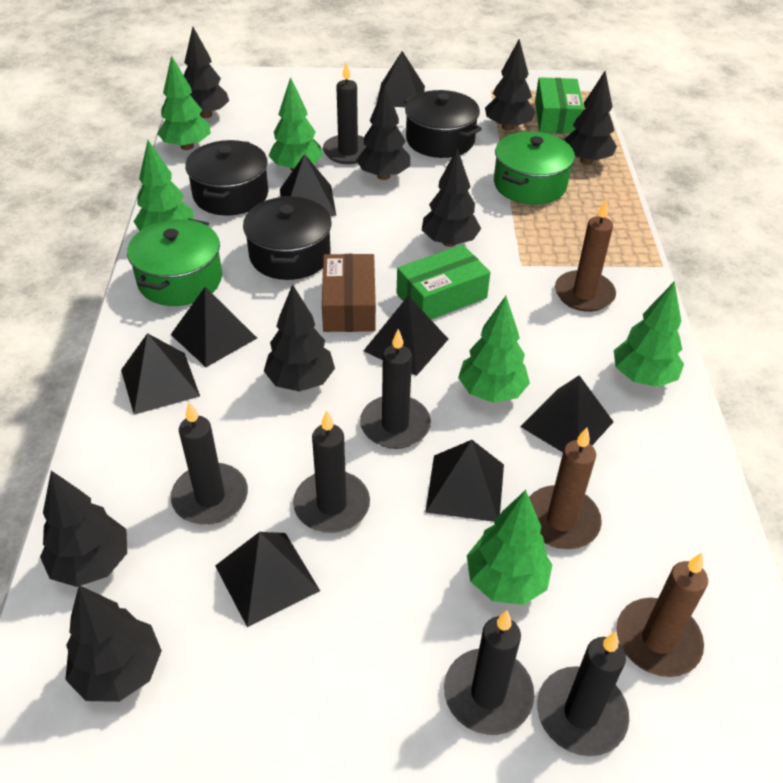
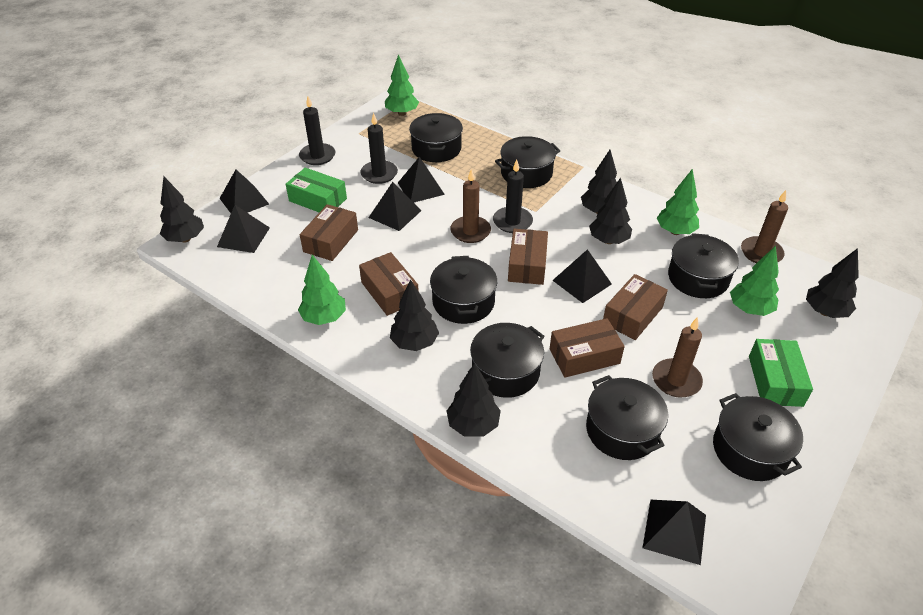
black candle: 6 -> 3
black pot: 3 -> 7
black pyramid: 8 -> 6
black tree: 8 -> 6
brown box: 1 -> 5
green pot: 2 -> 0
green tree: 6 -> 4

